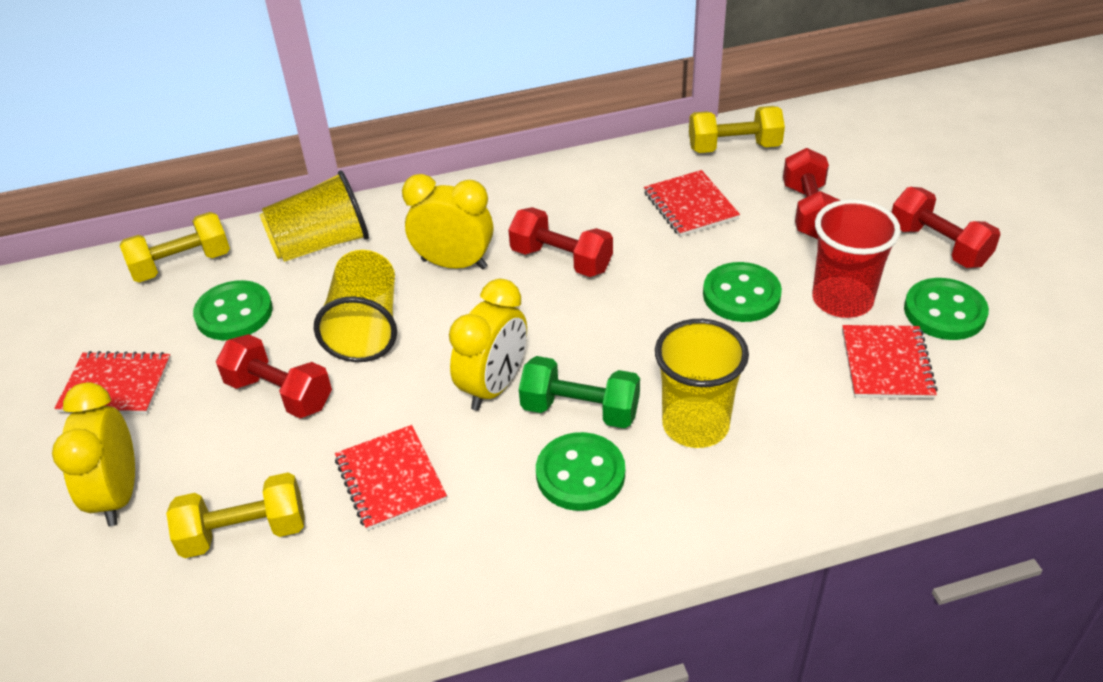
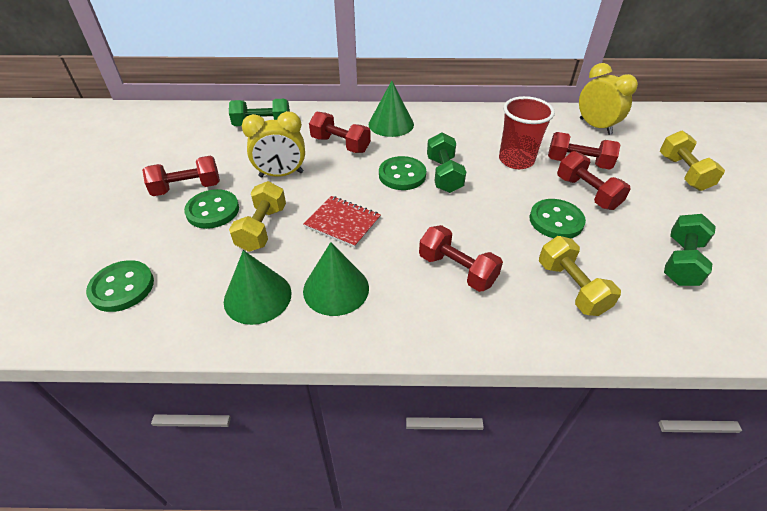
green cone: 0 -> 3
green dumbbell: 1 -> 3
red dumbbell: 4 -> 5
red notebook: 4 -> 1
yellow clock: 3 -> 2
yellow cup: 3 -> 0

